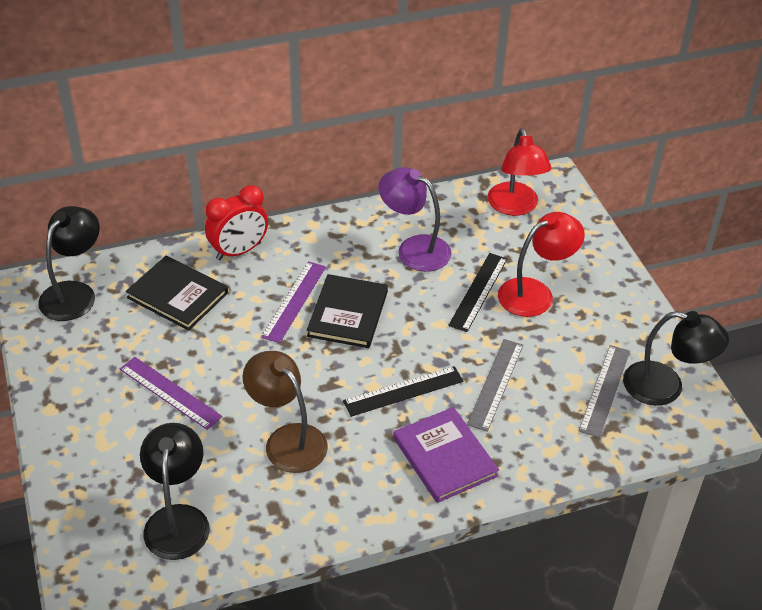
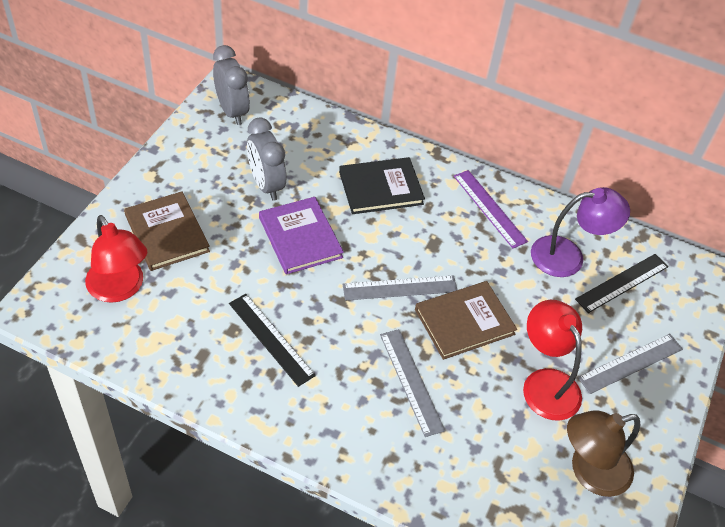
black book: 2 -> 1
black lamp: 3 -> 0
brown book: 0 -> 2
grey clock: 0 -> 2
grey ruler: 2 -> 3
purple ruler: 2 -> 1
red clock: 1 -> 0

